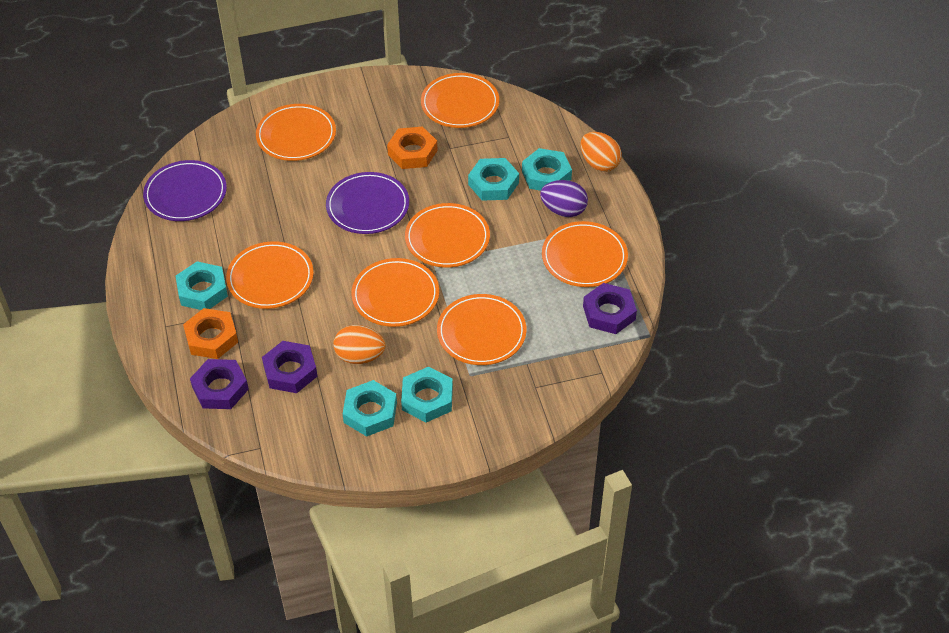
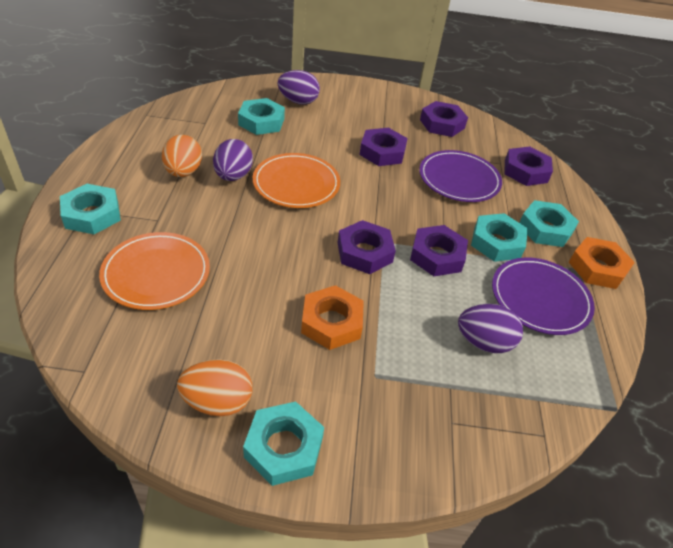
orange plate: 7 -> 2
purple egg: 1 -> 3
purple nut: 3 -> 5

